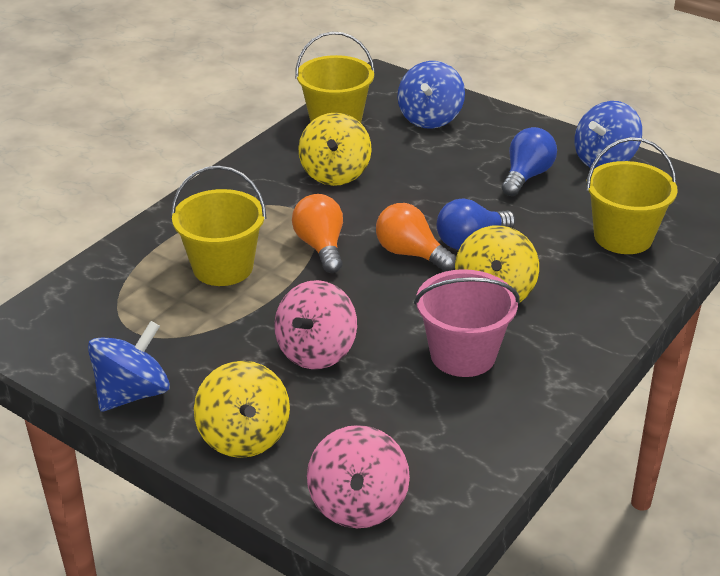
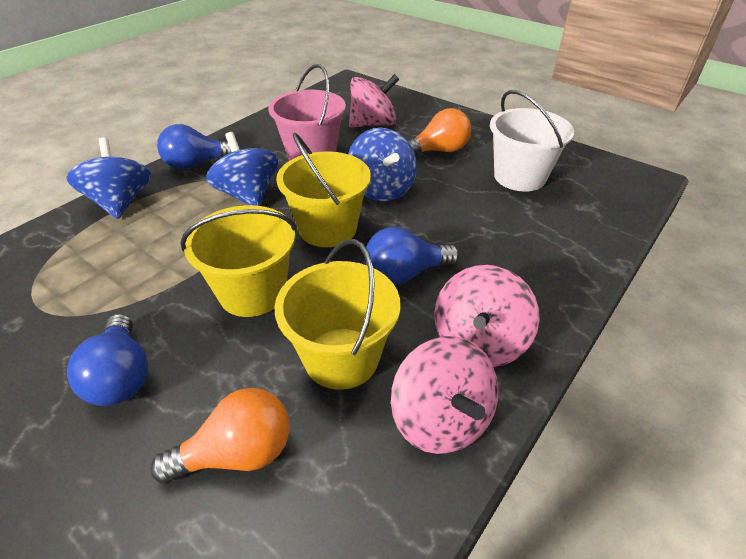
blue light bulb: 2 -> 3
pink spinning top: 2 -> 3
white bucket: 0 -> 1
yellow spinning top: 3 -> 0

